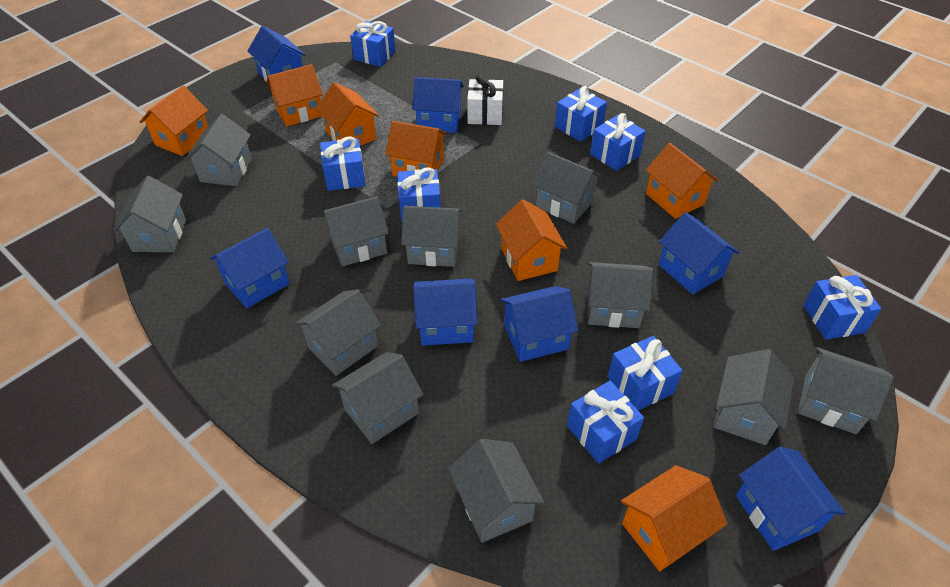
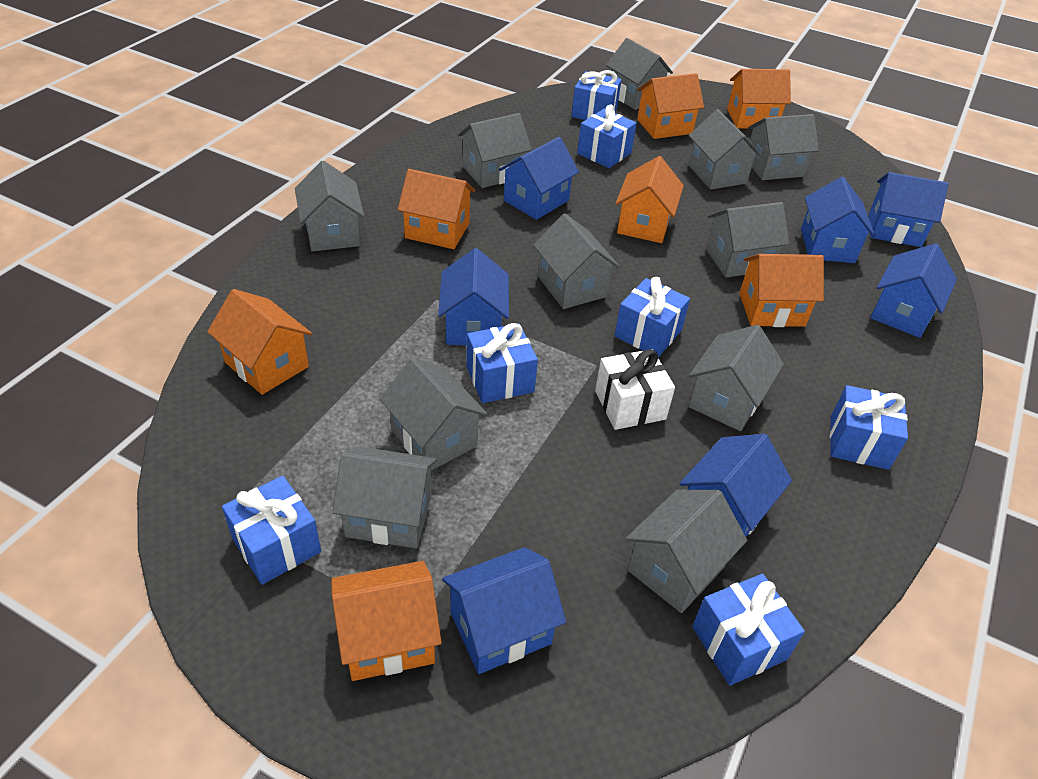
blue gift: 8 -> 7

